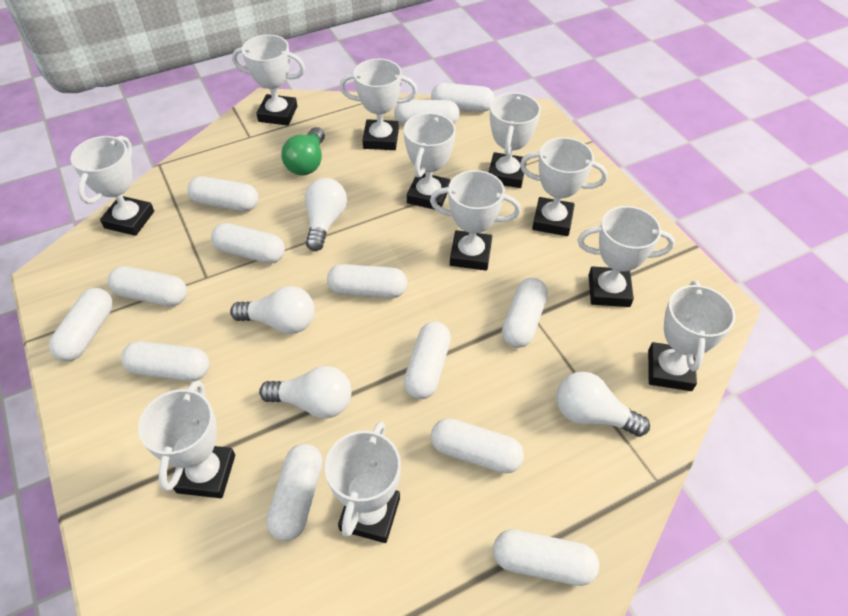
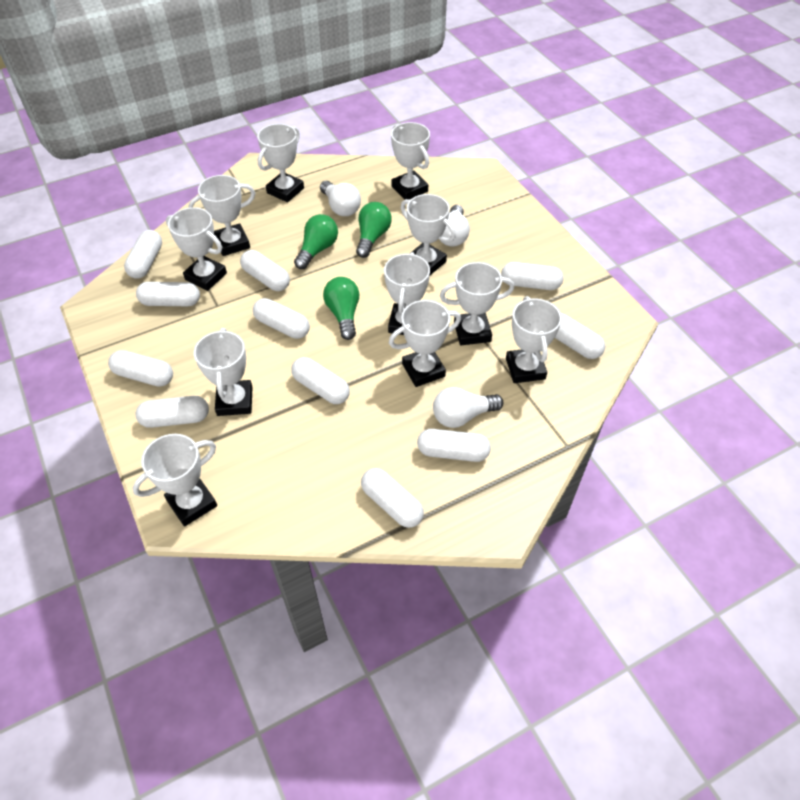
green light bulb: 1 -> 3
white capsule: 13 -> 11
white light bulb: 4 -> 3

